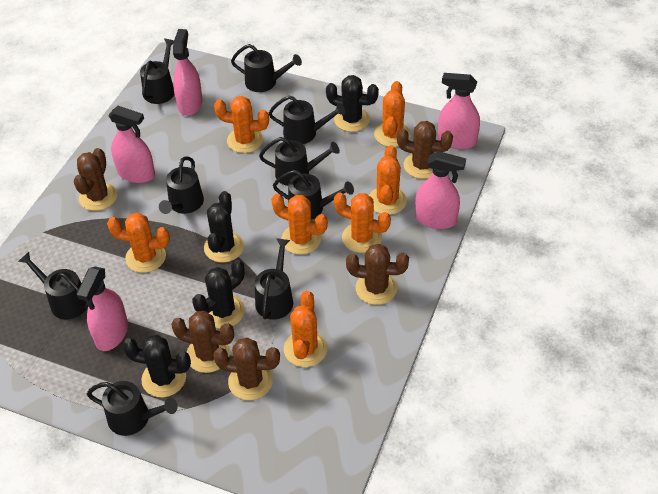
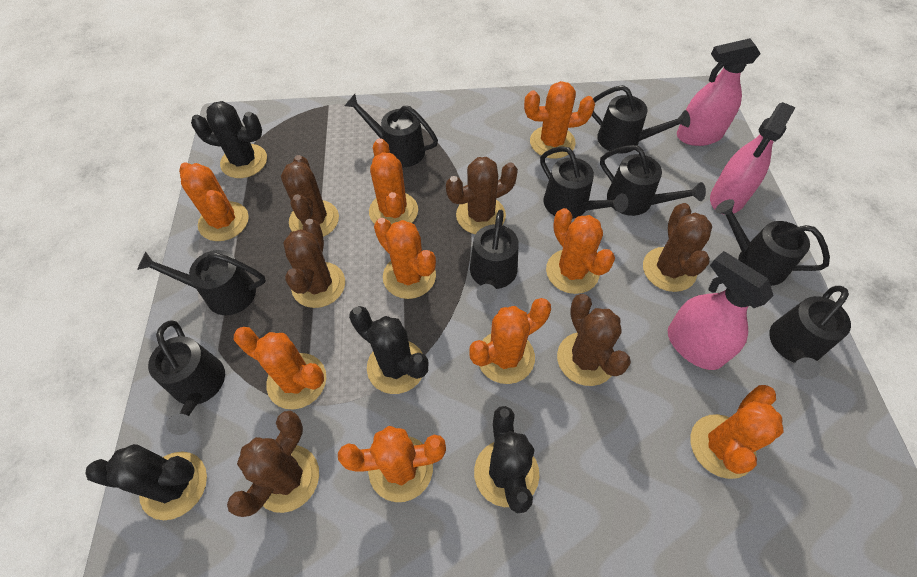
brown cactus: 5 -> 6
orange cactus: 7 -> 9
pink spray bottle: 5 -> 3

